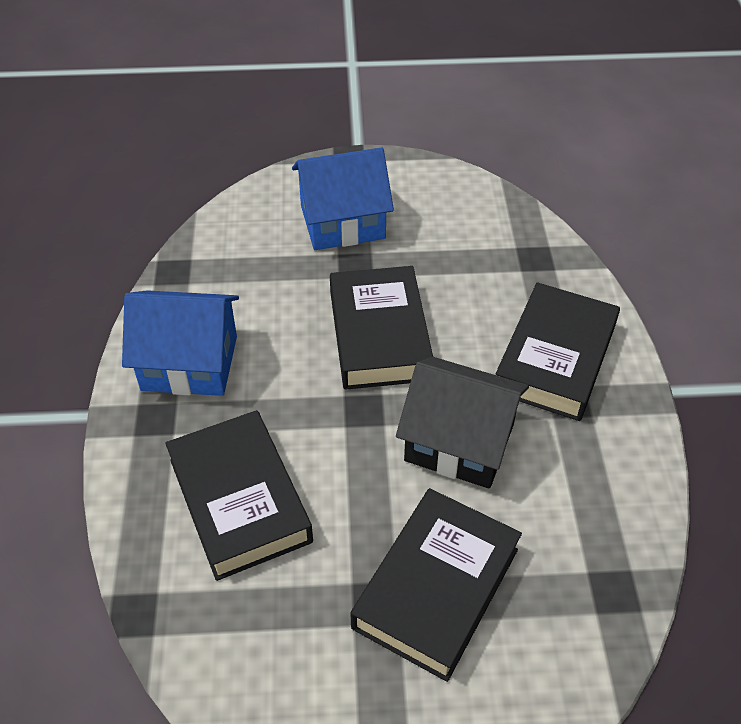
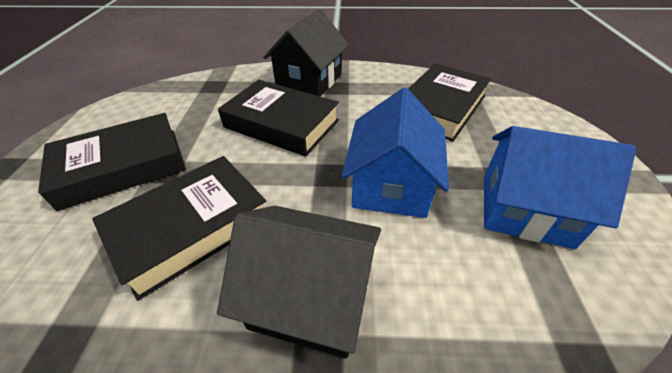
black house: 1 -> 2

